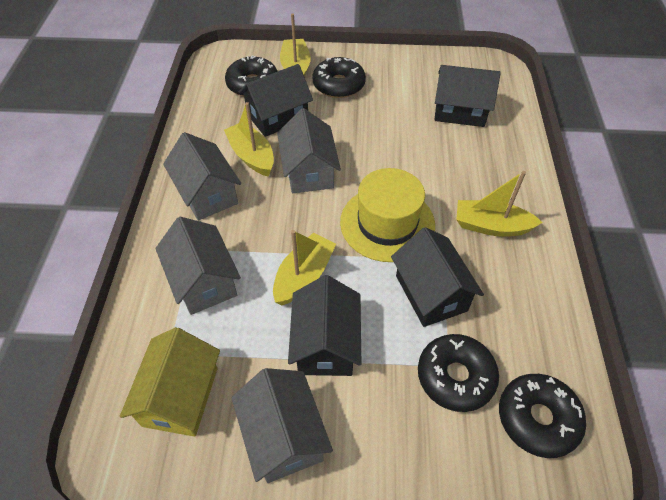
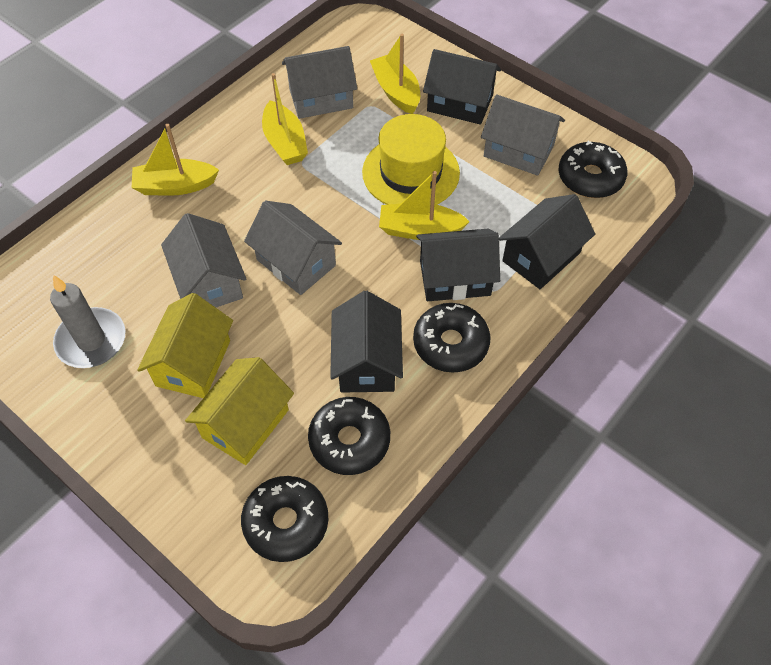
grey candle: 0 -> 1
yellow house: 1 -> 2

